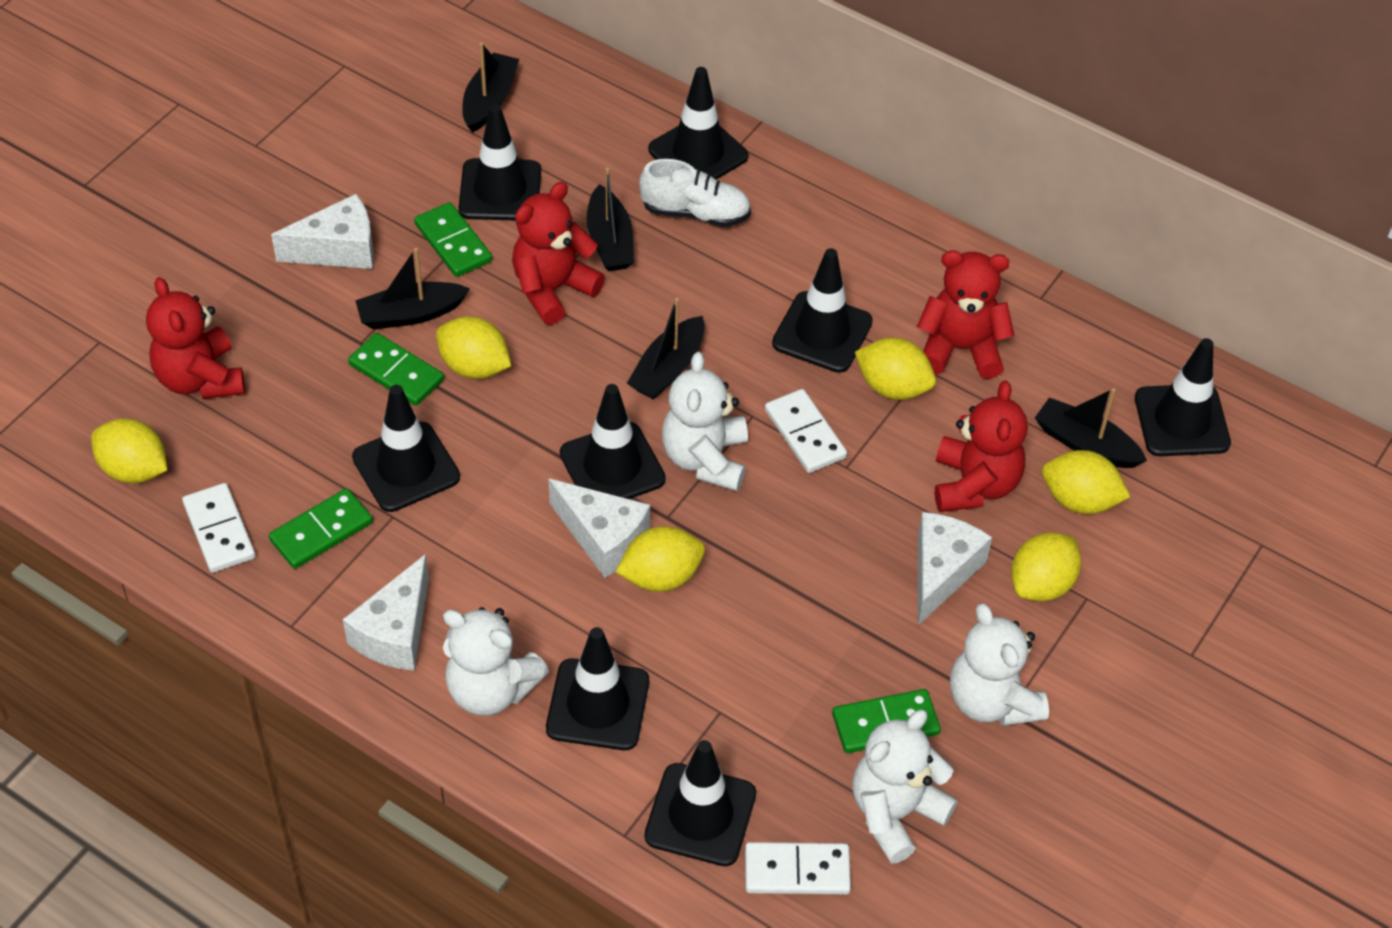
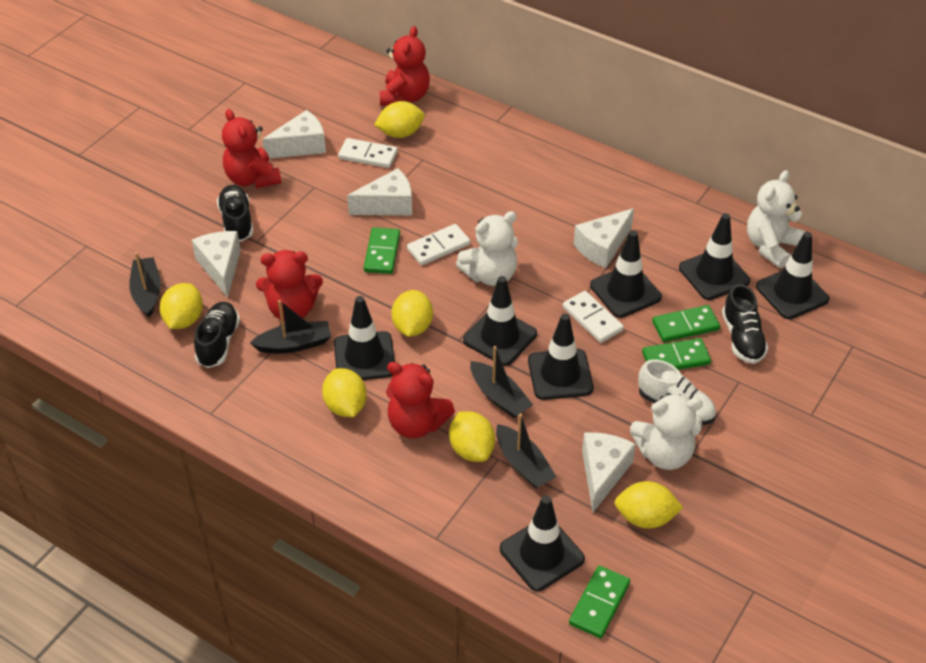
black boat: 5 -> 4
black shoe: 0 -> 3
black traffic cone: 8 -> 7
white cheese: 4 -> 5
white teddy bear: 4 -> 3

